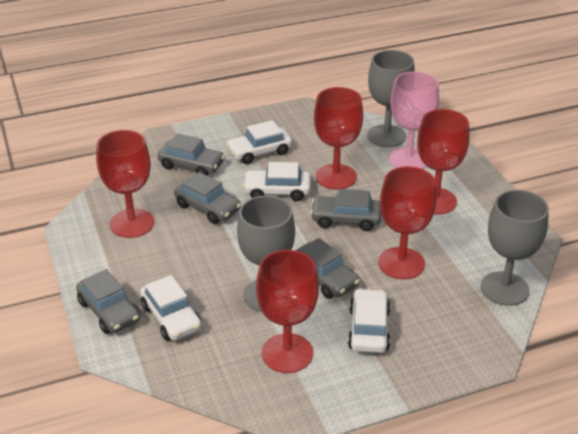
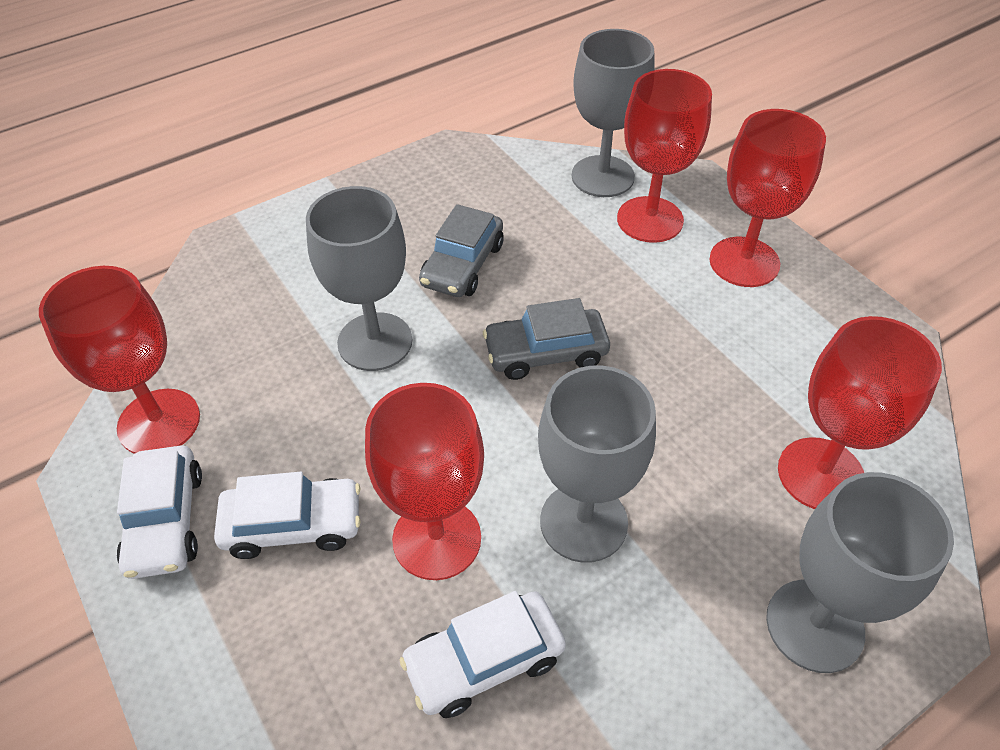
grey car: 5 -> 2
grey goblet: 3 -> 4
pink goblet: 1 -> 0
white car: 4 -> 3

